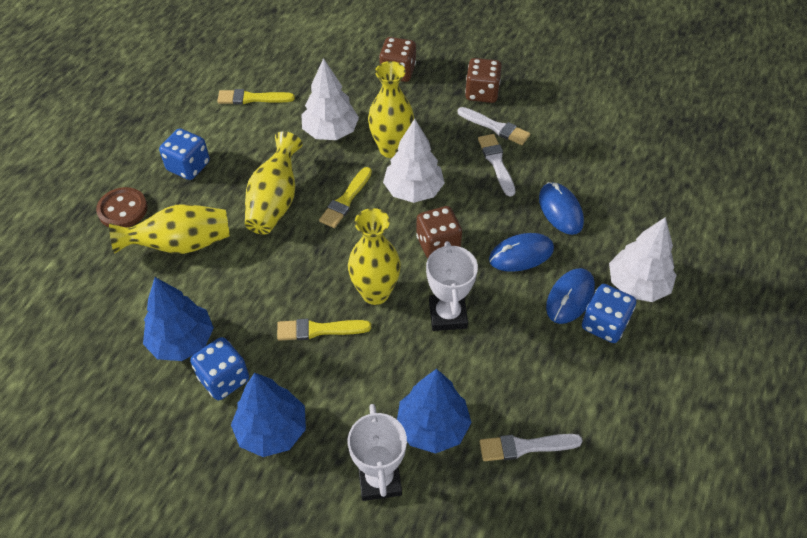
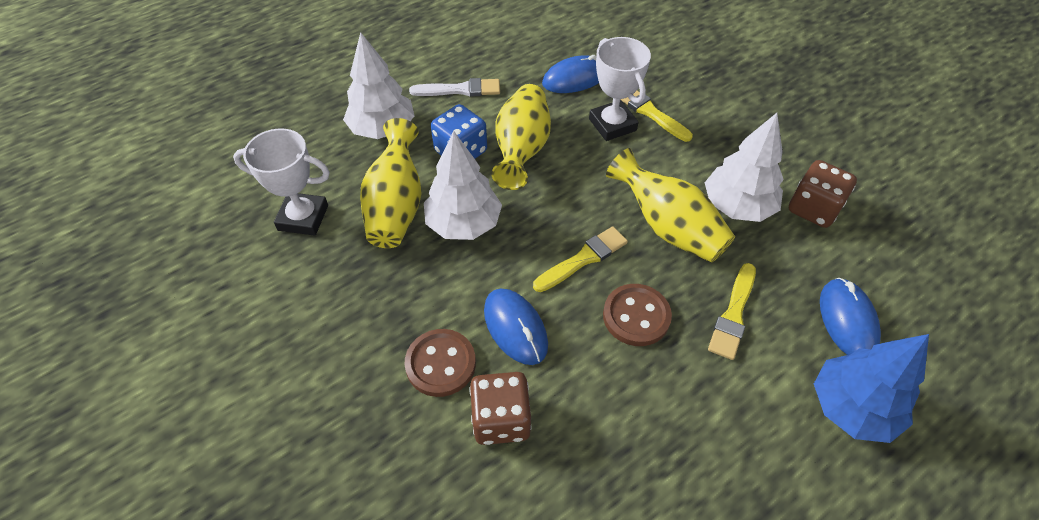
blue dice: 3 -> 1
blue tree: 3 -> 1
brown button: 1 -> 2
brown dice: 3 -> 2
white brush: 3 -> 1
yellow vase: 4 -> 3

